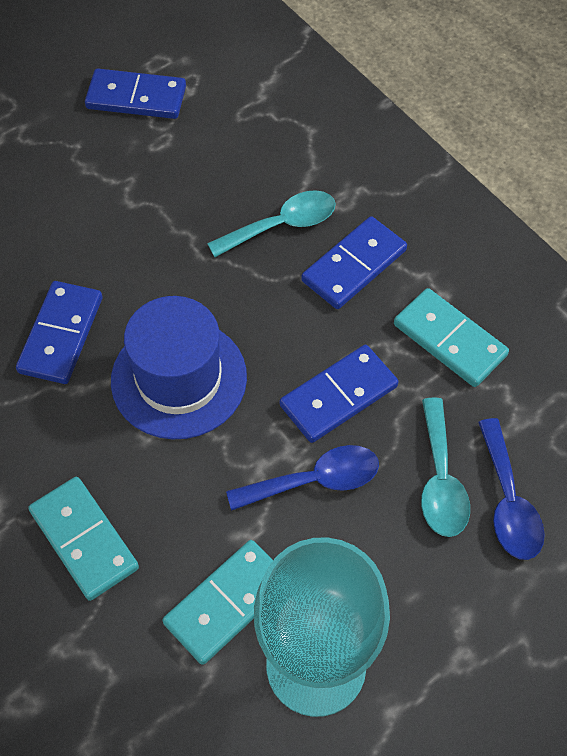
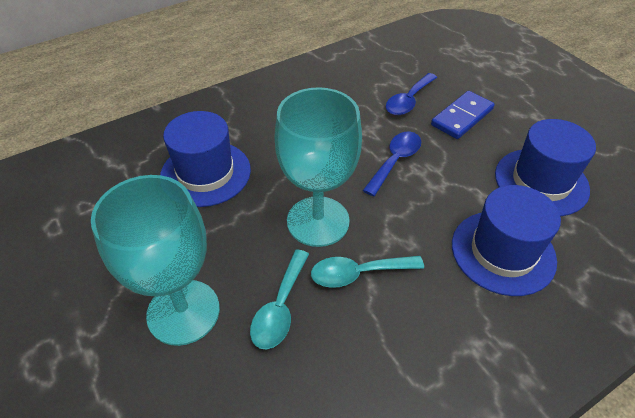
blue domino: 4 -> 1
blue hat: 1 -> 3
turquoise domino: 3 -> 0
turquoise goblet: 1 -> 2

